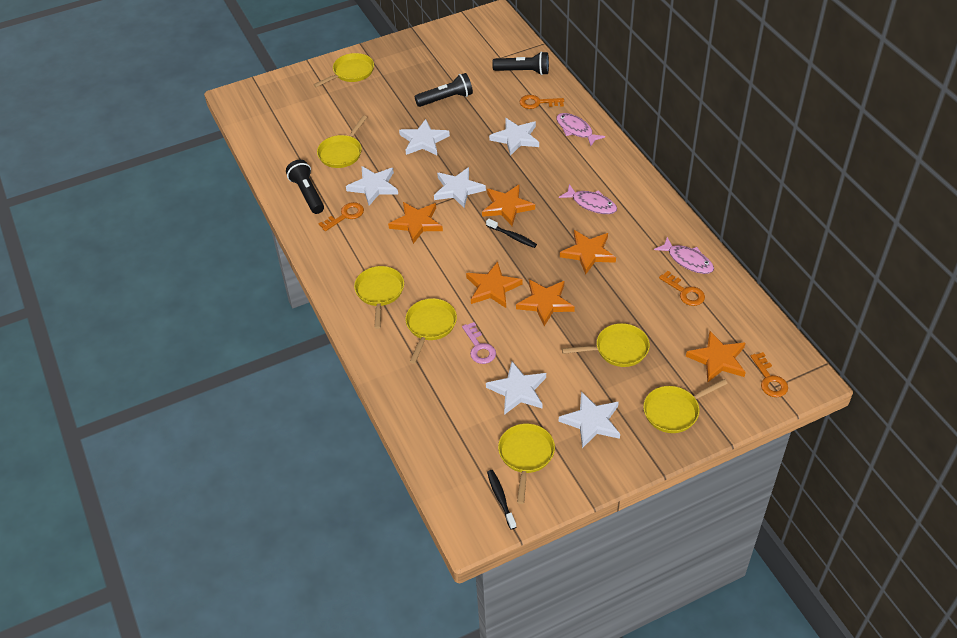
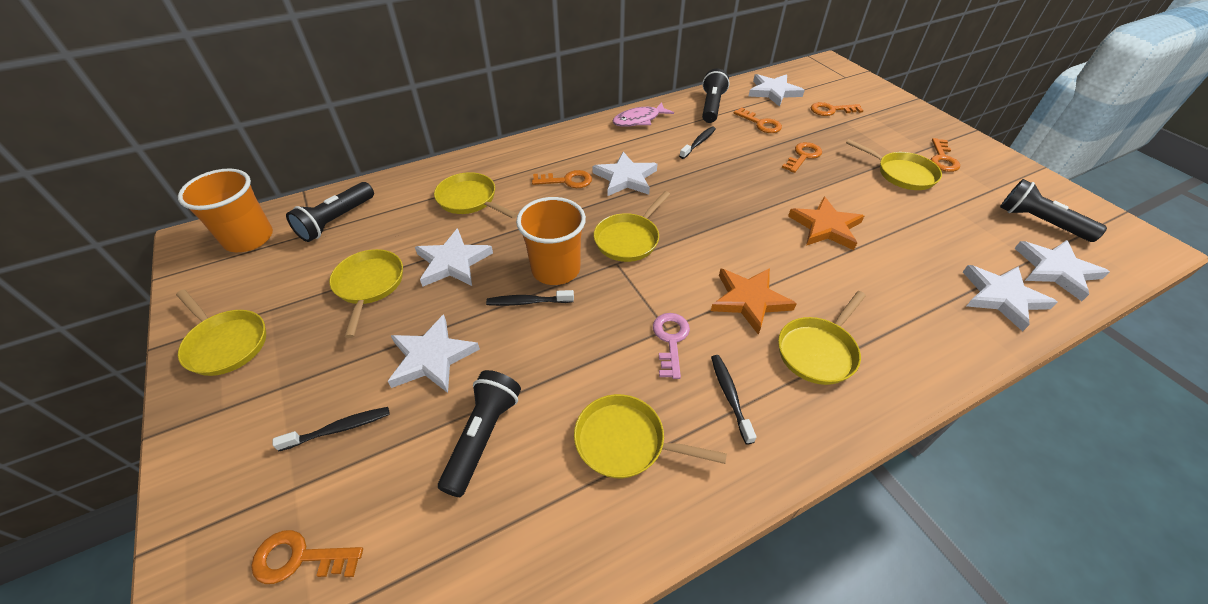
black flashlight: 3 -> 4
black toothbrush: 2 -> 4
orange cup: 0 -> 2
orange key: 4 -> 6
orange star: 6 -> 2
pink fish: 3 -> 1

